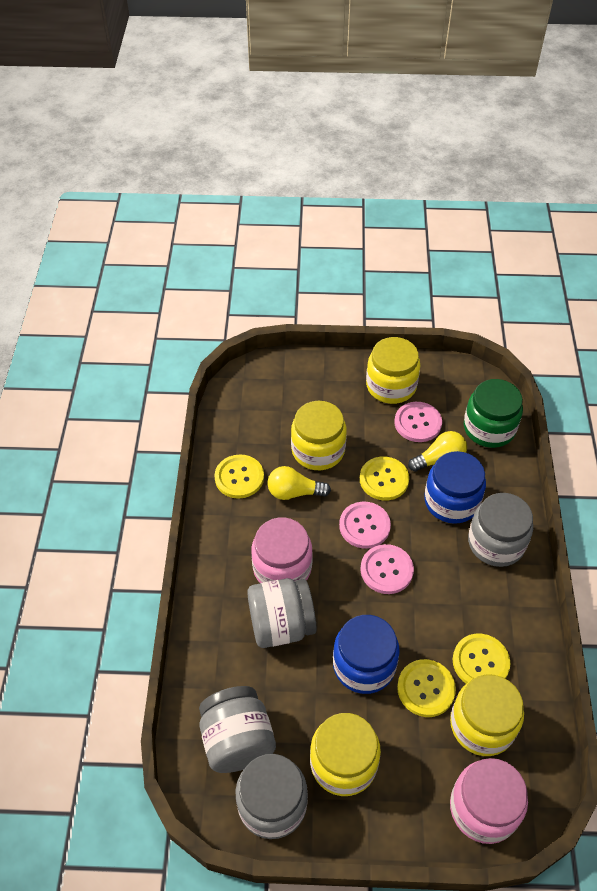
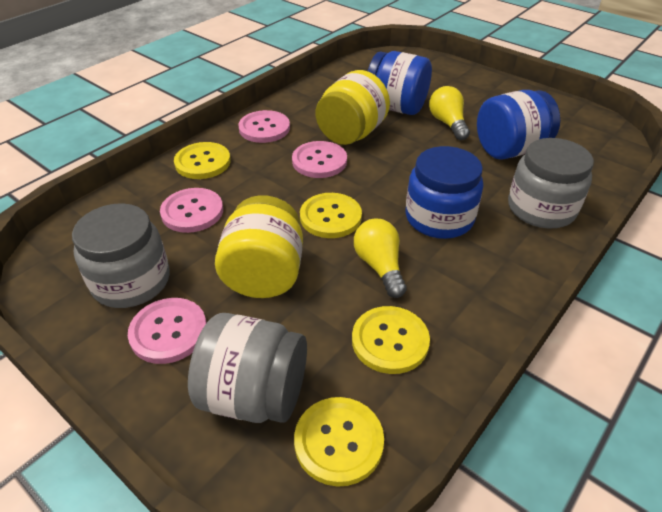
blue jar: 2 -> 3
green jar: 1 -> 0
grey jar: 4 -> 3
pink button: 3 -> 4
pink jar: 2 -> 0
yellow jar: 4 -> 2

